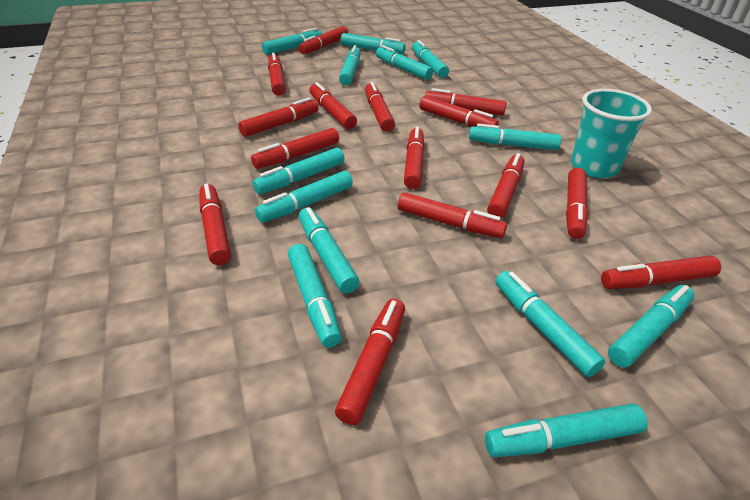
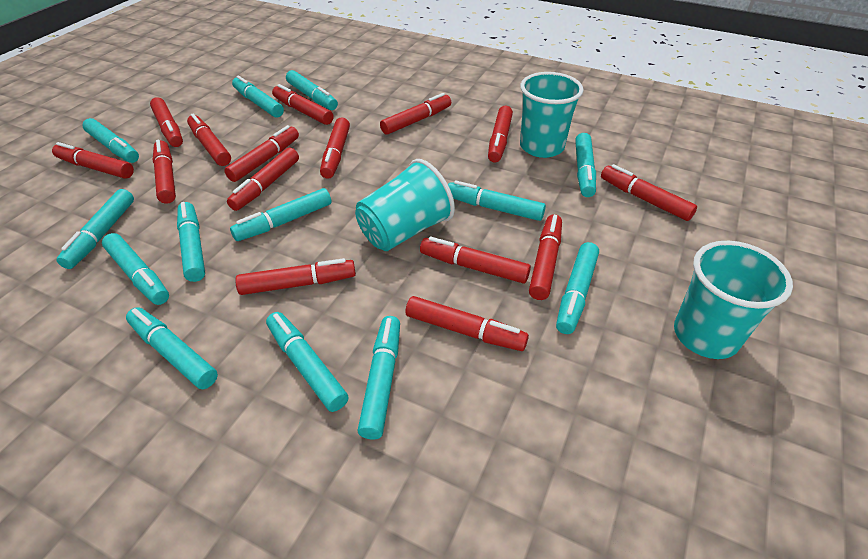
turquoise cup: 1 -> 3

